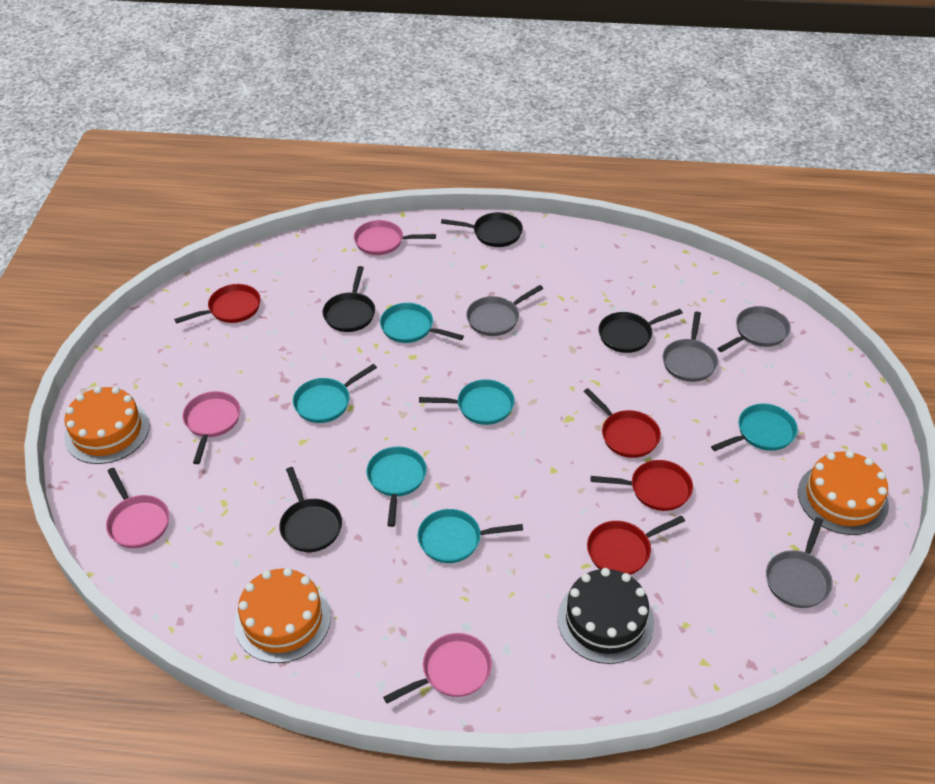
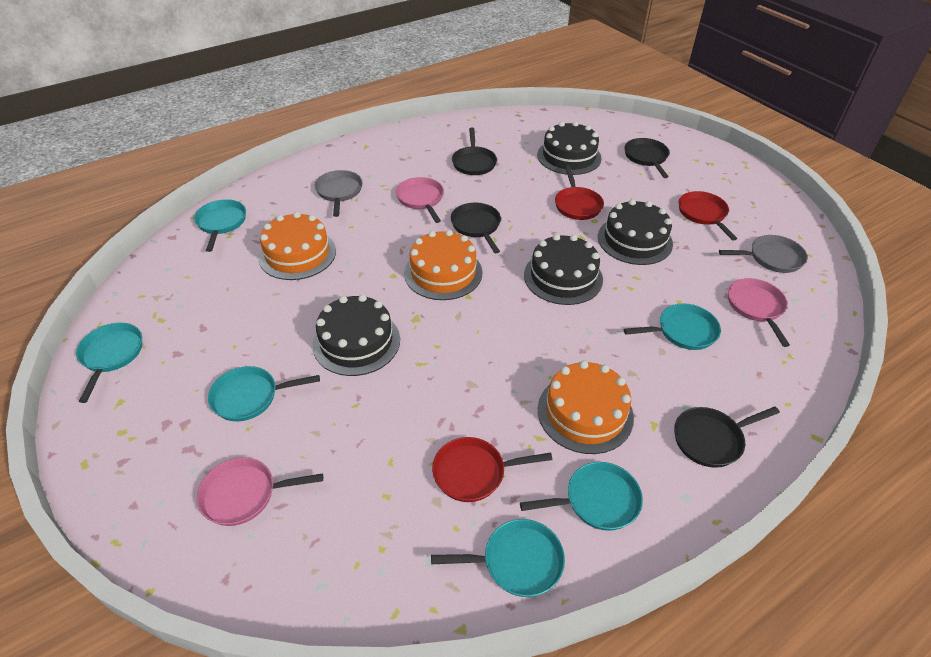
black cake: 1 -> 4
grey pan: 4 -> 2
pink pan: 4 -> 3
red pan: 4 -> 3

